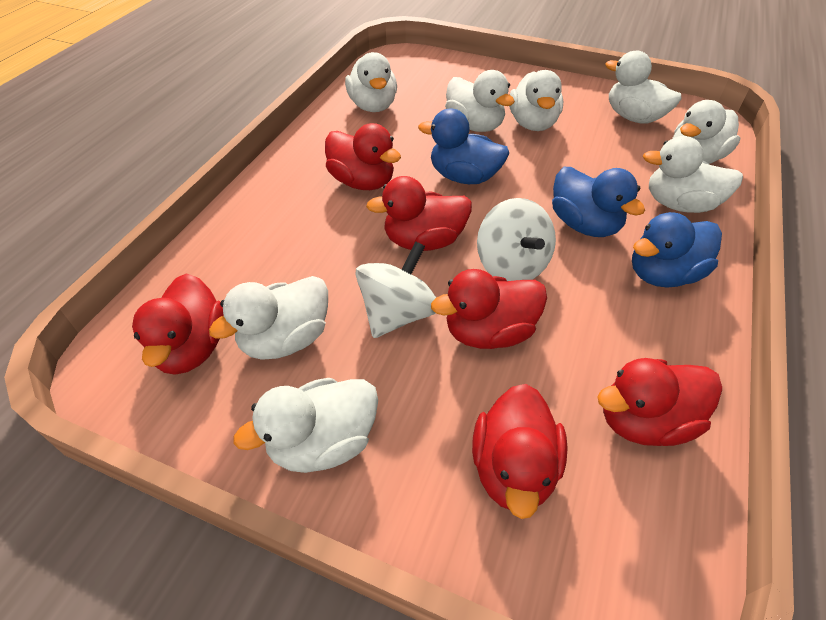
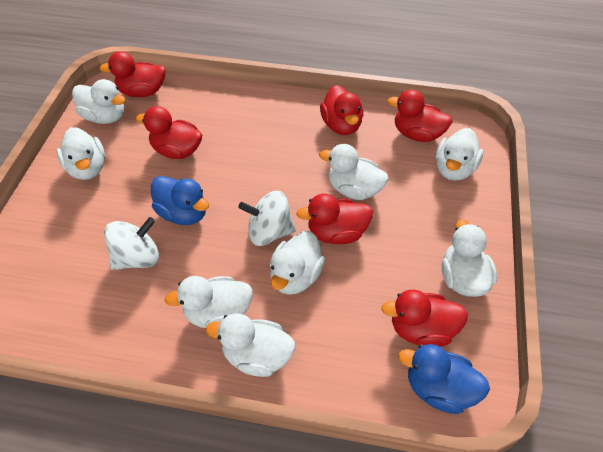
blue duck: 3 -> 2

